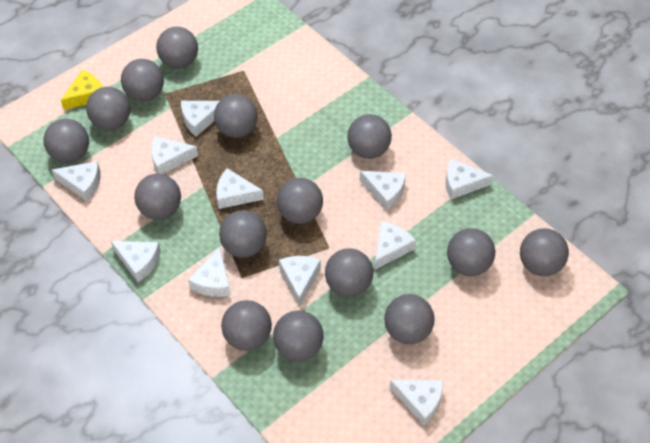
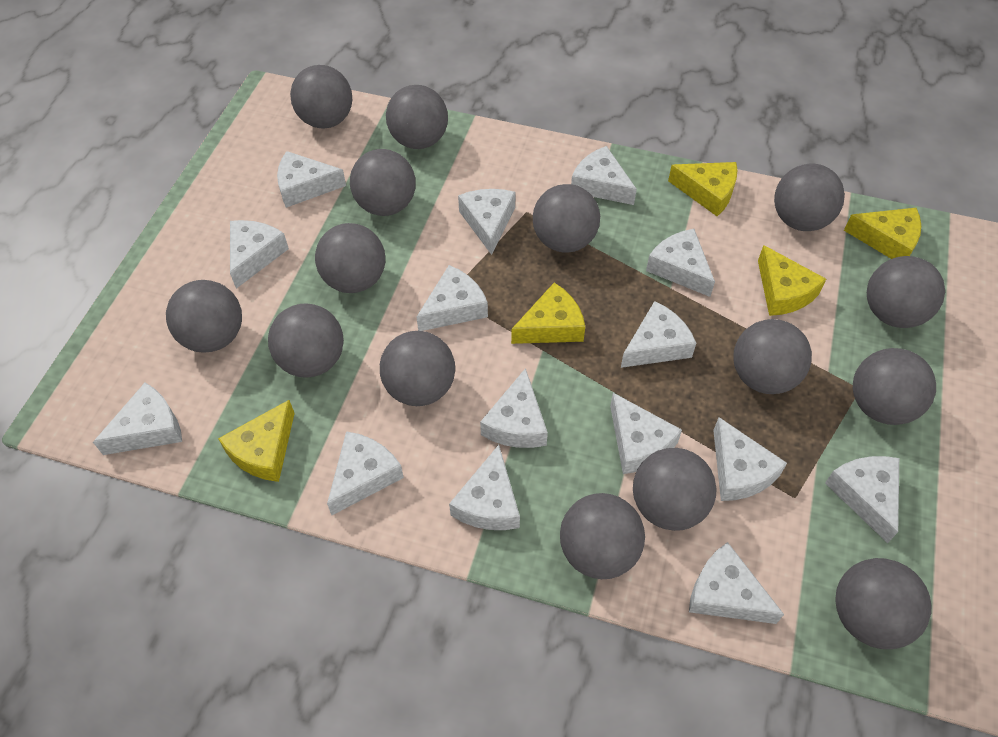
white cheese: 11 -> 15
yellow cheese: 1 -> 5

